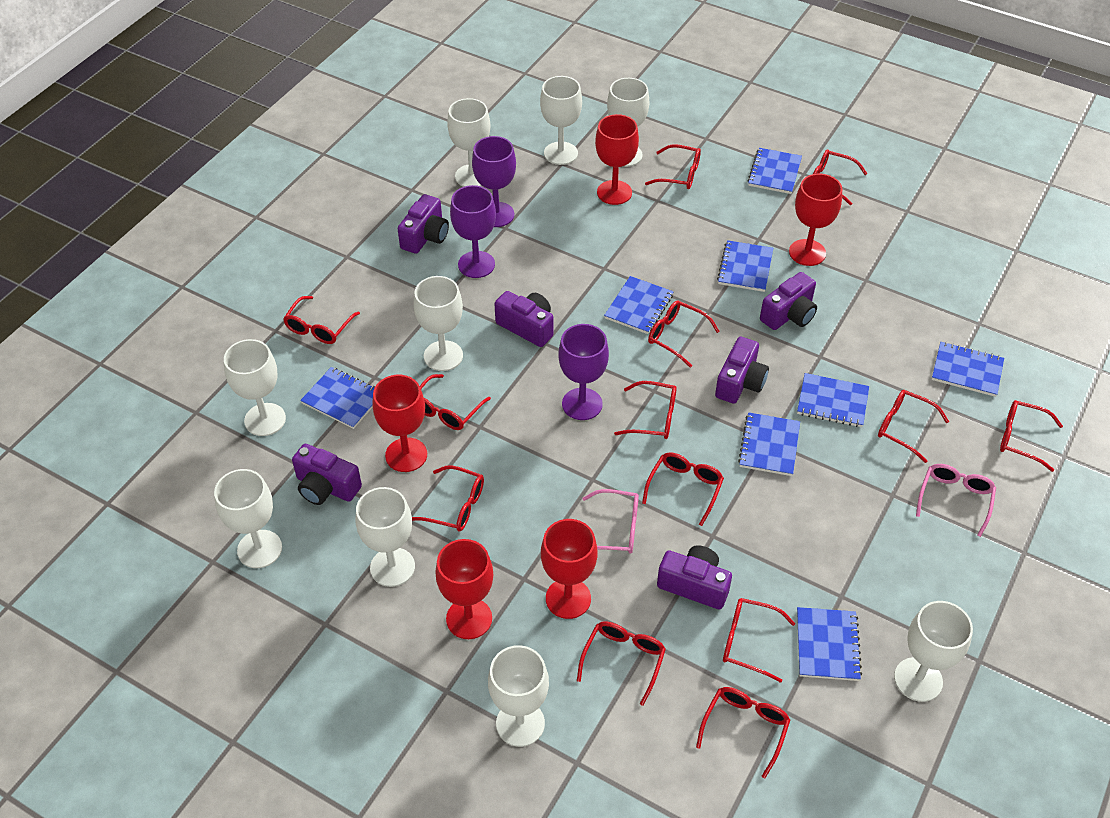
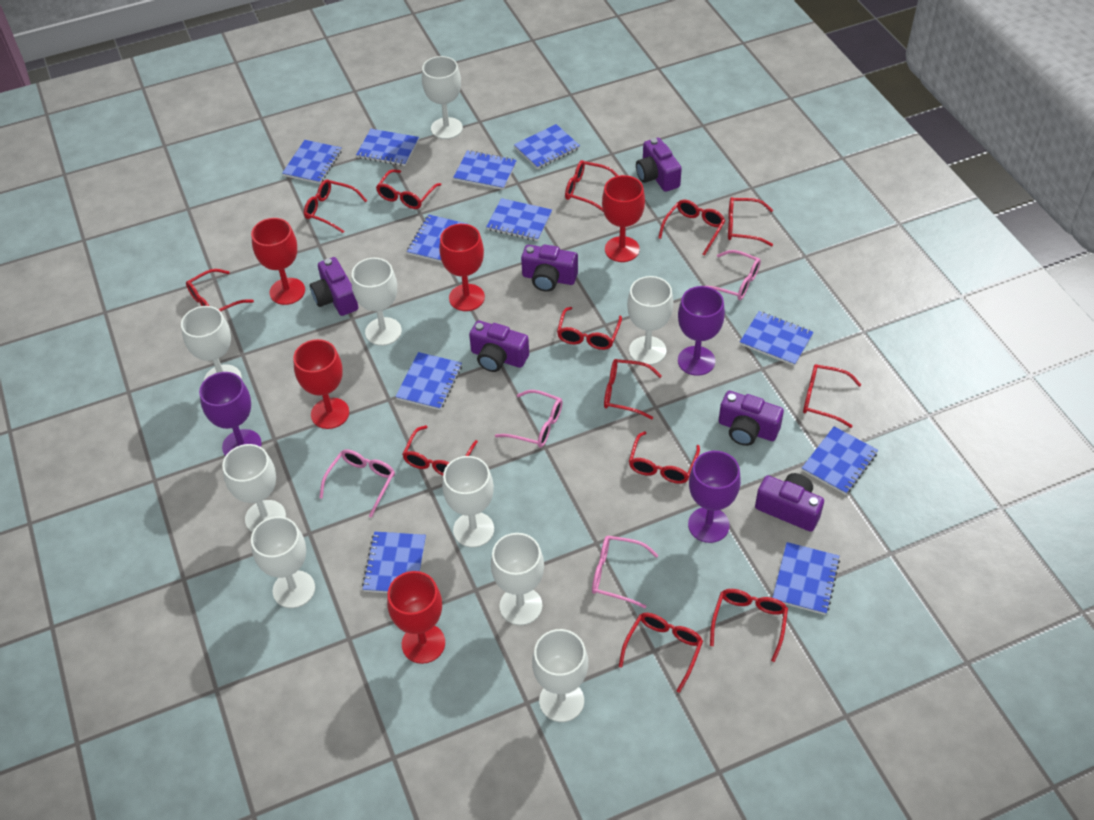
blue notebook: 8 -> 11
pink glasses: 2 -> 4

